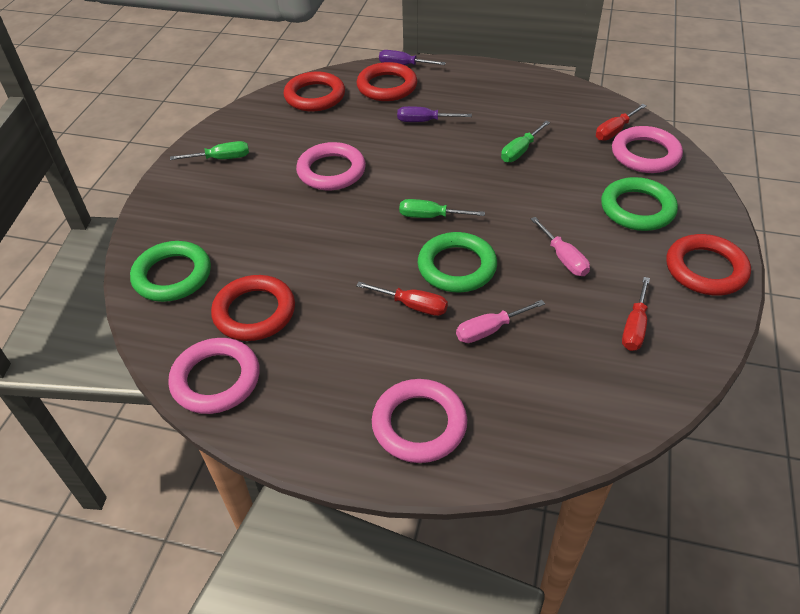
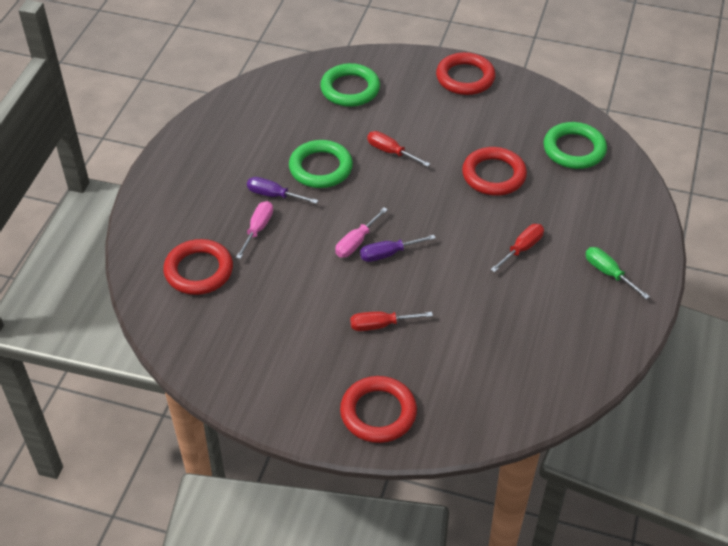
green screwdriver: 3 -> 1
pink ring: 4 -> 0

